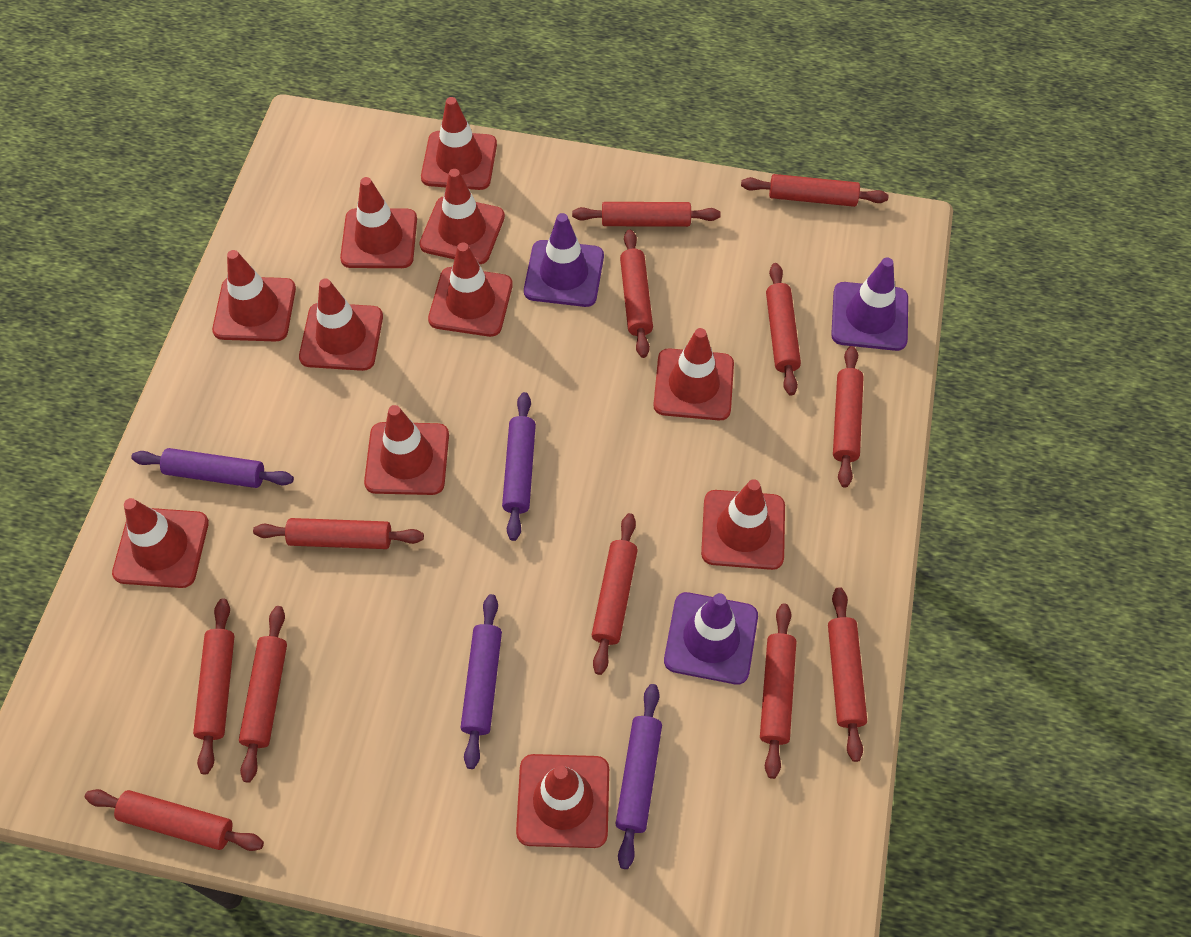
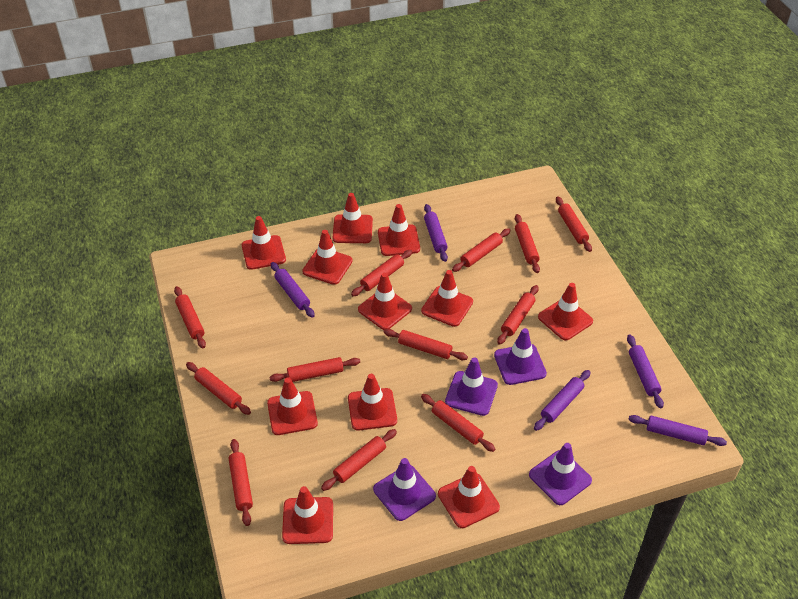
purple rolling pin: 4 -> 5
purple traffic cone: 3 -> 4

